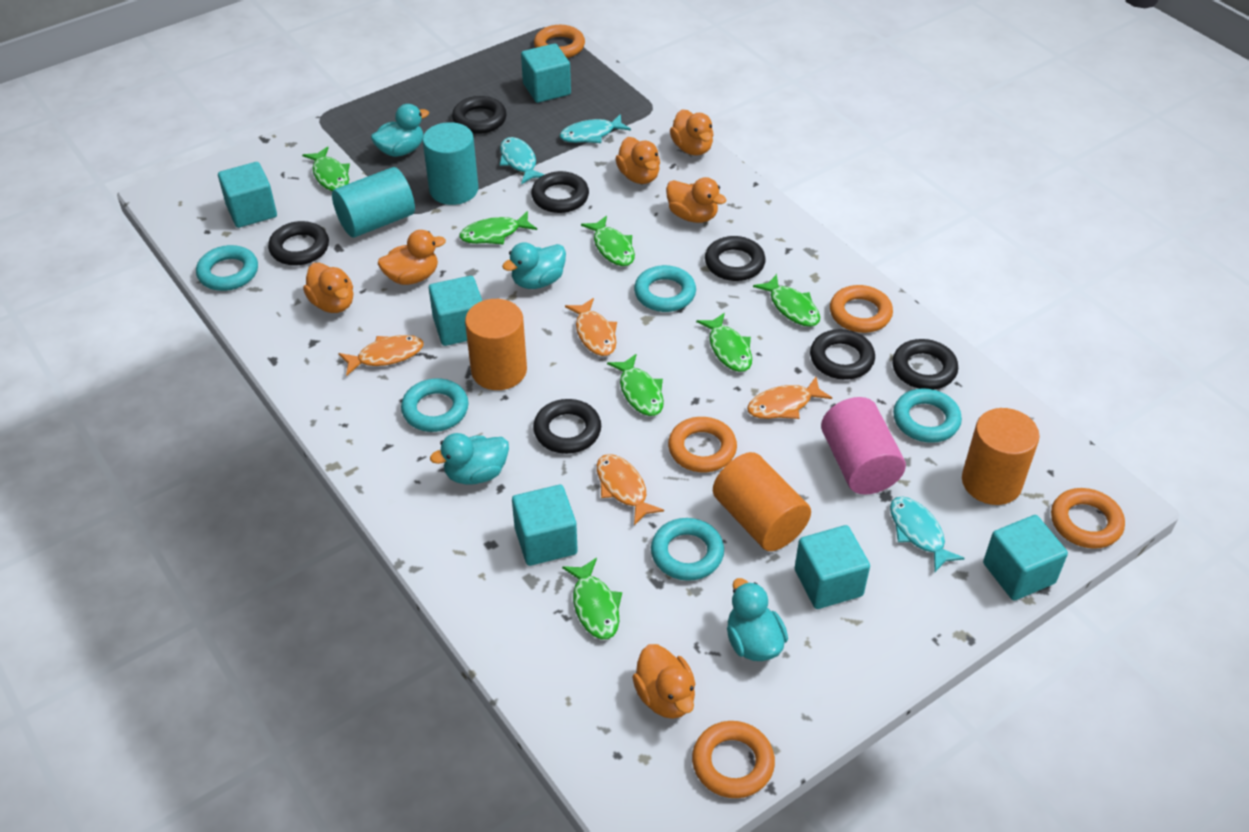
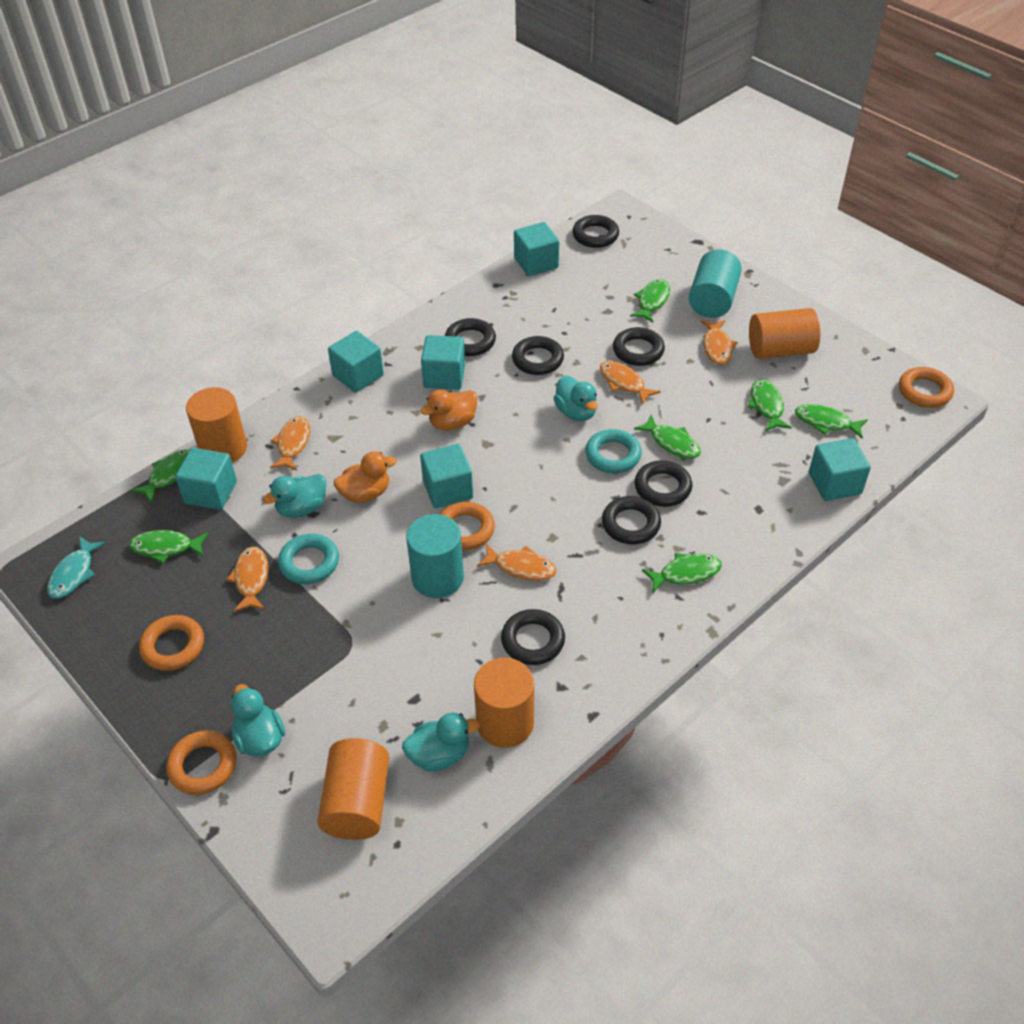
orange cylinder: 3 -> 4
orange duck: 6 -> 2
orange fish: 4 -> 5
orange ring: 5 -> 4
pink cylinder: 1 -> 0
turquoise fish: 3 -> 1
turquoise ring: 5 -> 2

